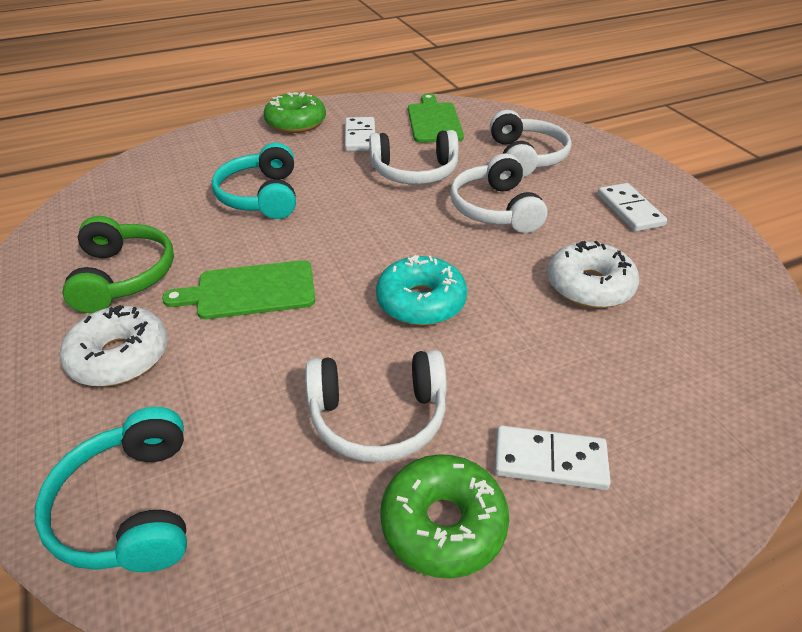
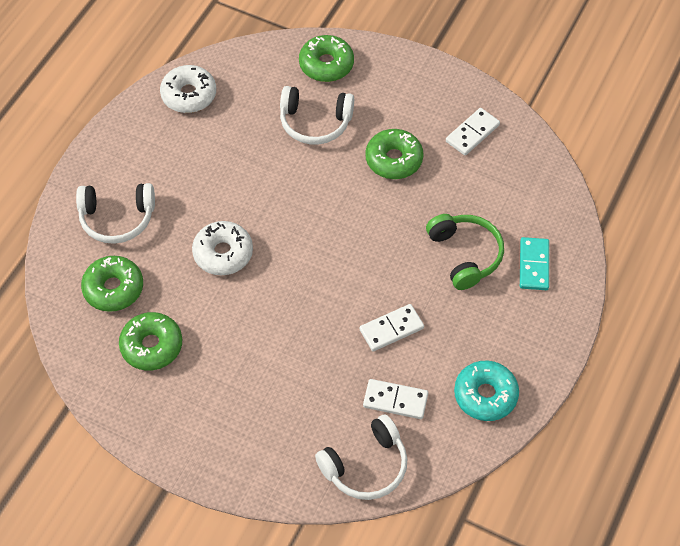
green cutting board: 2 -> 0
green donut: 2 -> 4
turquoise domino: 0 -> 1
turquoise headphones: 2 -> 0
white headphones: 4 -> 3

